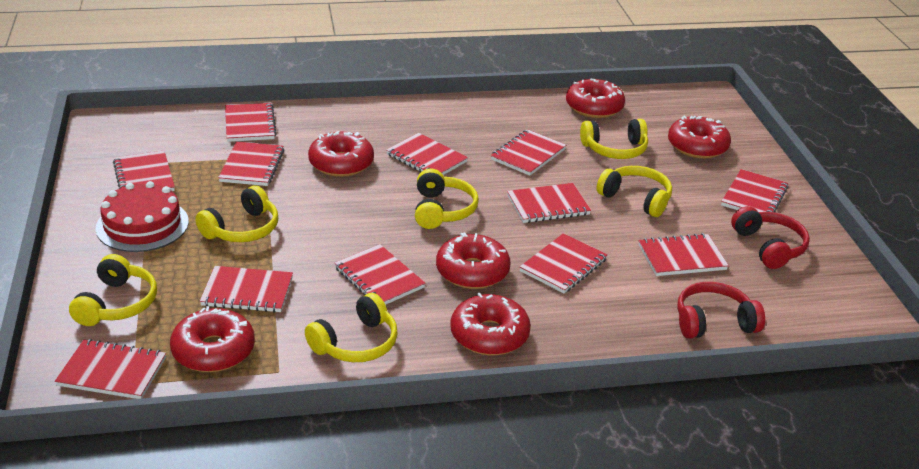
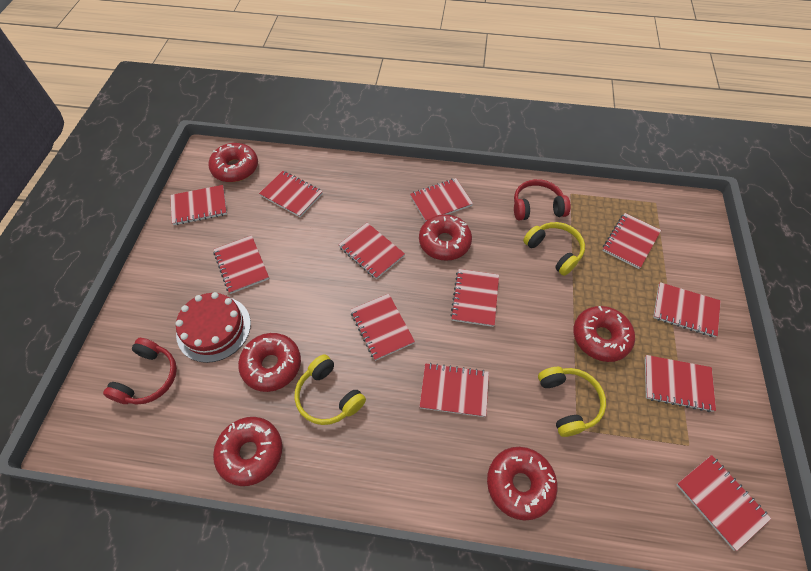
yellow headphones: 6 -> 3

